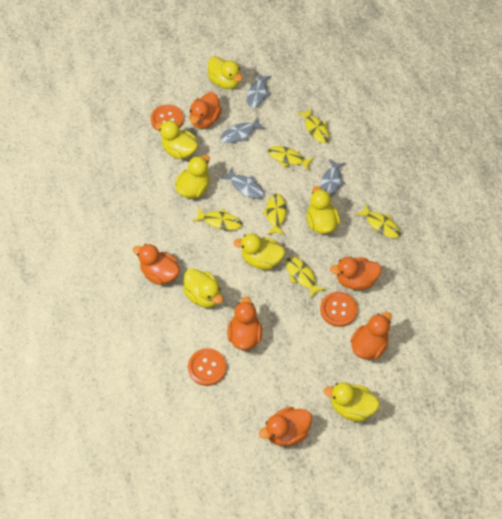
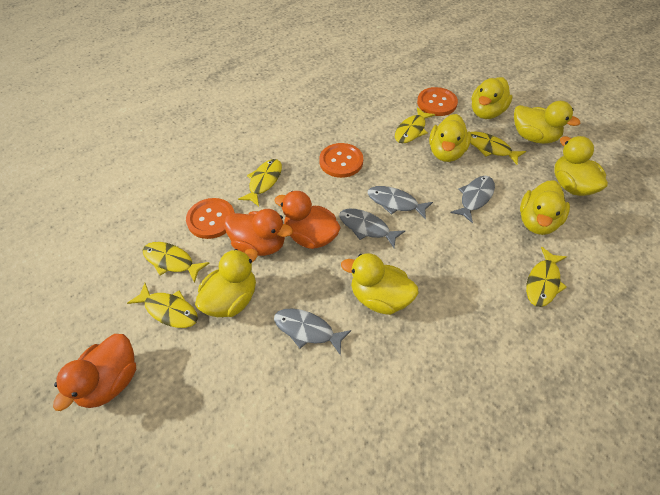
orange duck: 6 -> 3

